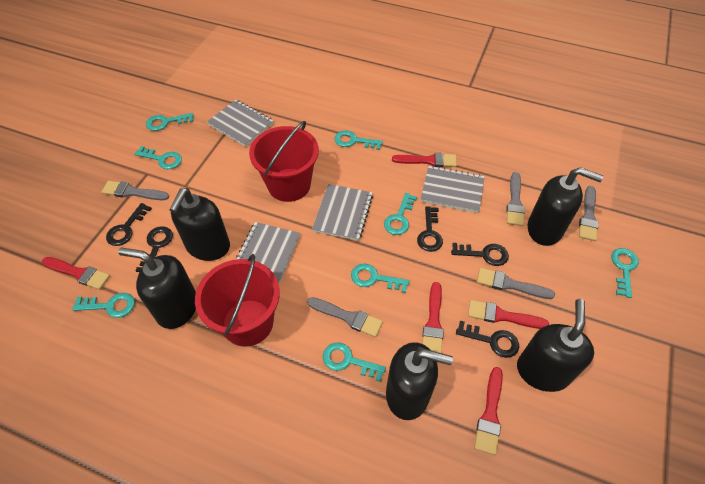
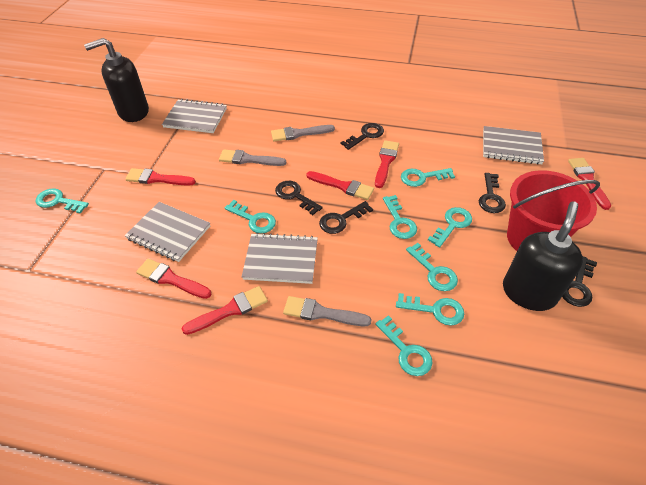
black soap dispenser: 5 -> 2
grey brush: 5 -> 3
red brush: 5 -> 6
red bucket: 2 -> 1

